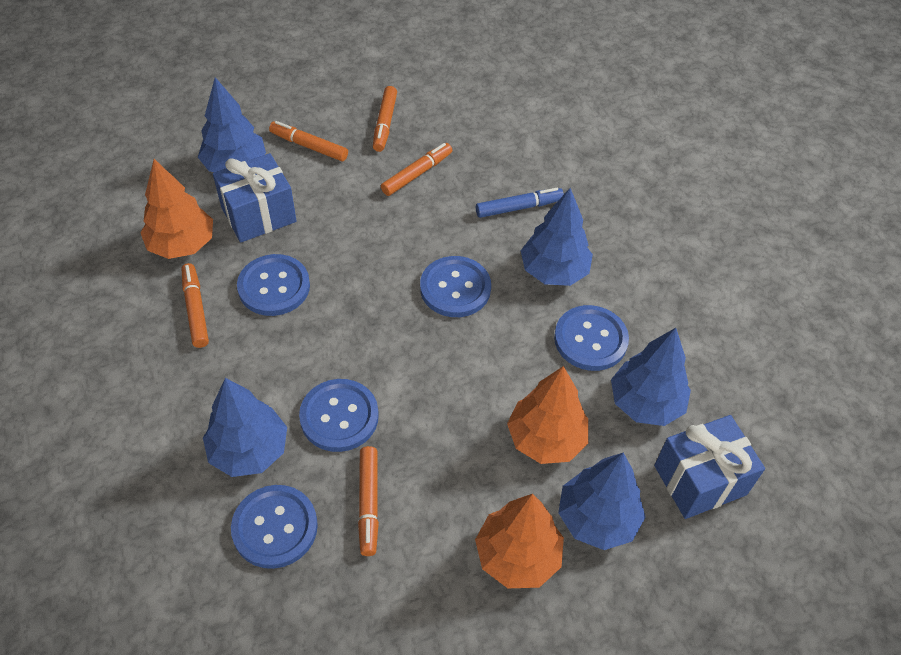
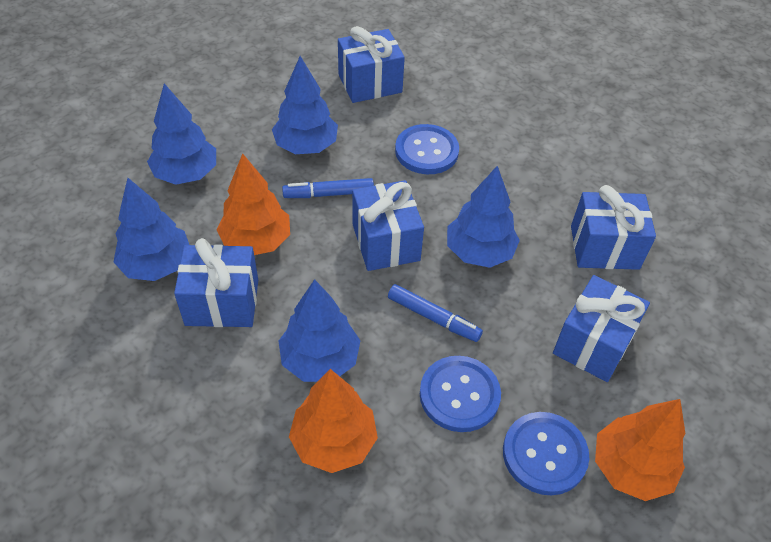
blue button: 5 -> 3
blue gift: 2 -> 5
blue marker: 1 -> 2
orange marker: 5 -> 0

